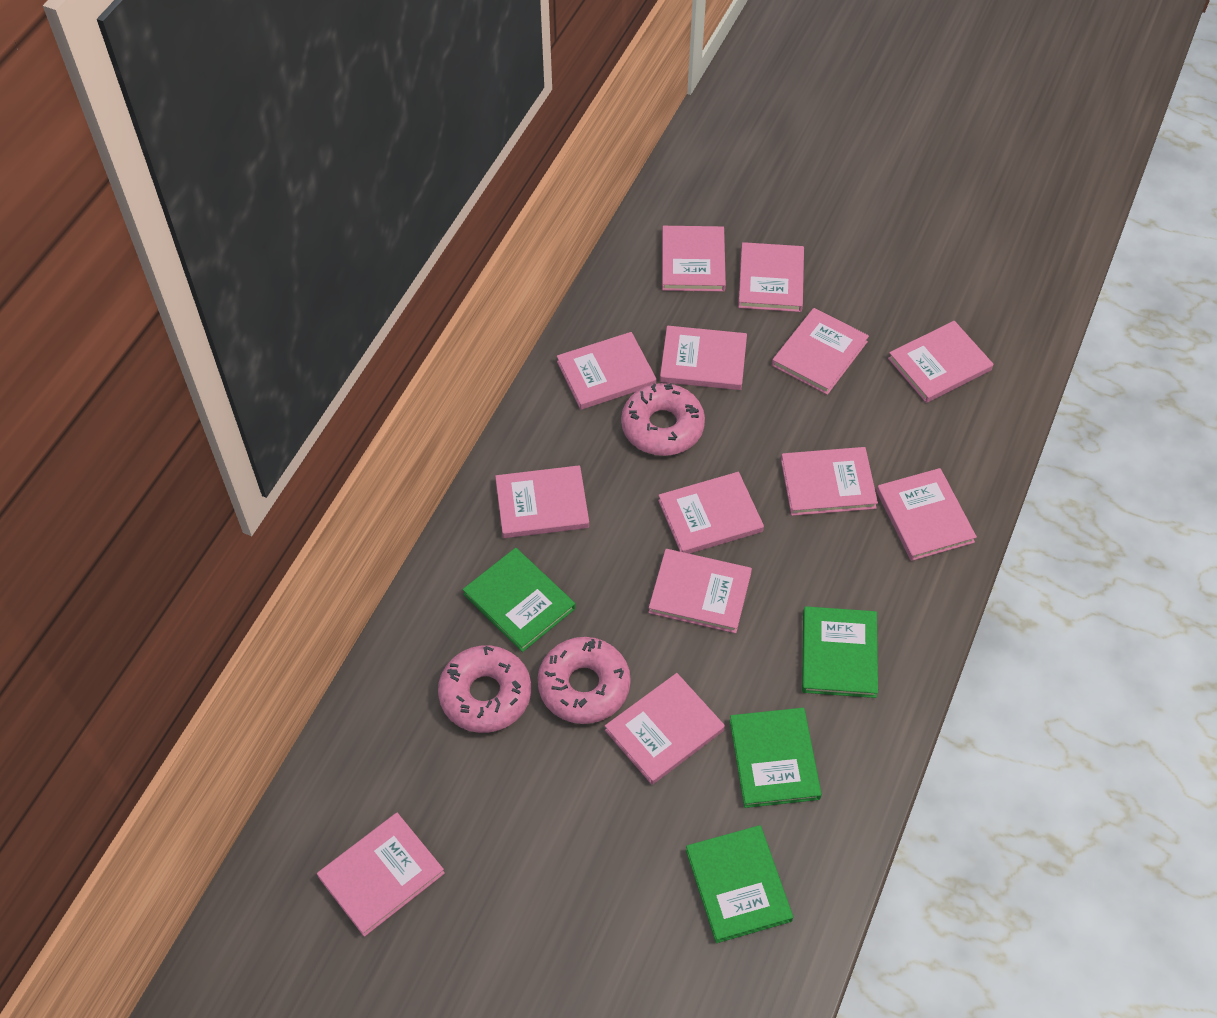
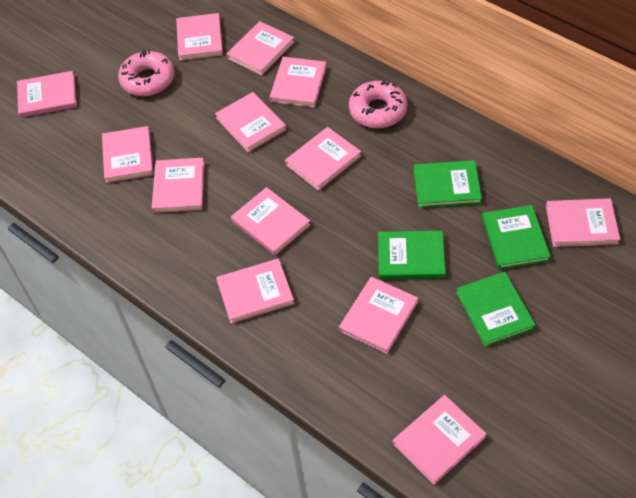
pink donut: 3 -> 2

